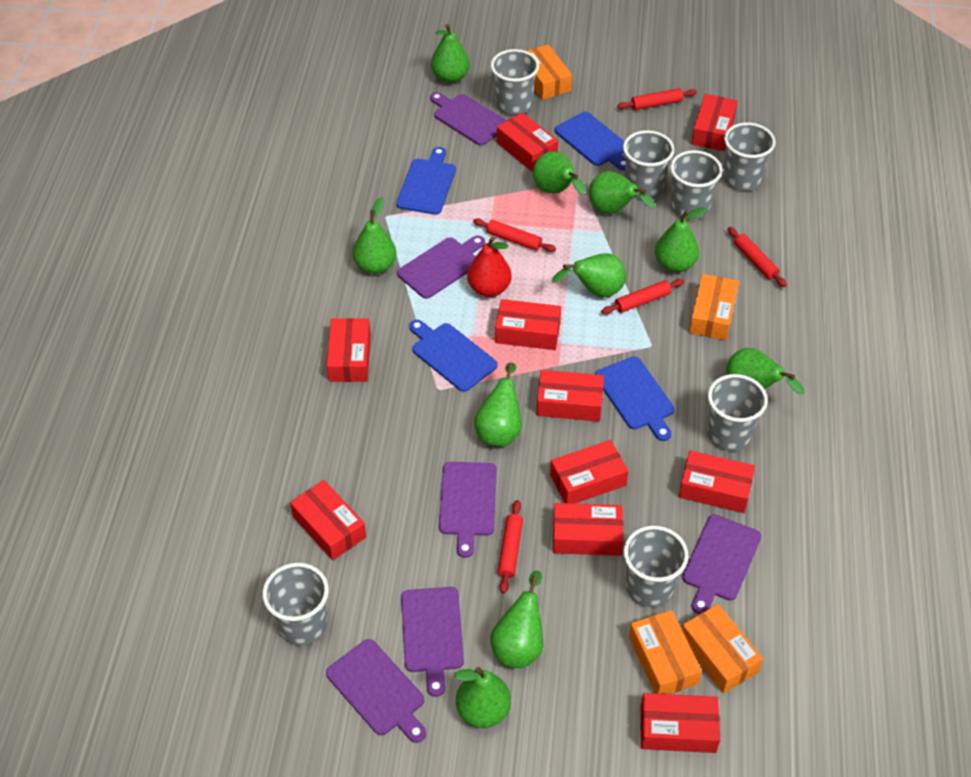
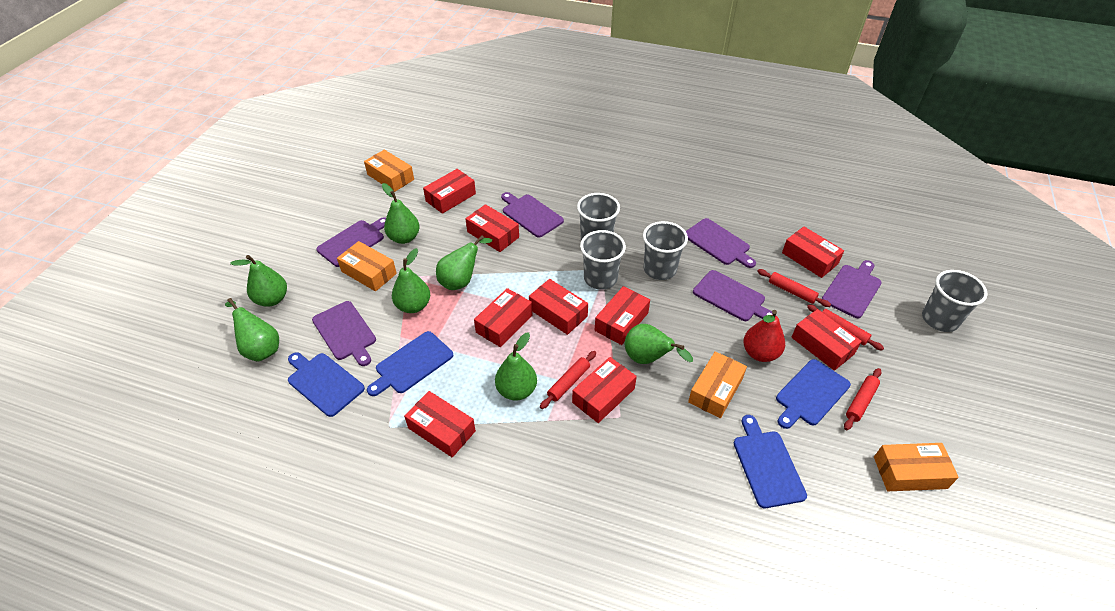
green pear: 10 -> 7
grey cup: 7 -> 4
red box: 10 -> 9
red rolling pin: 5 -> 4

